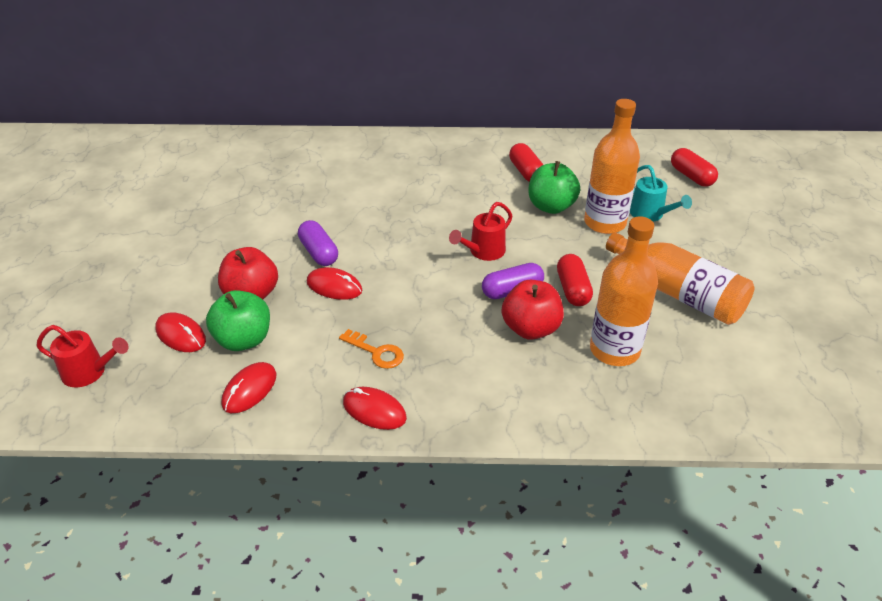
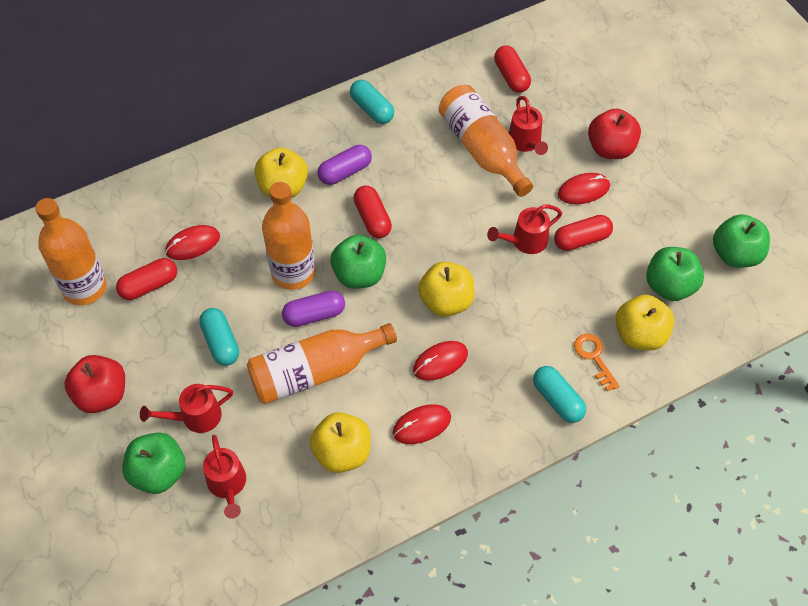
green apple: 2 -> 4
orange bottle: 3 -> 4
red capsule: 3 -> 4
red watering can: 2 -> 4
turquoise capsule: 0 -> 3
turquoise watering can: 1 -> 0
yellow apple: 0 -> 4

